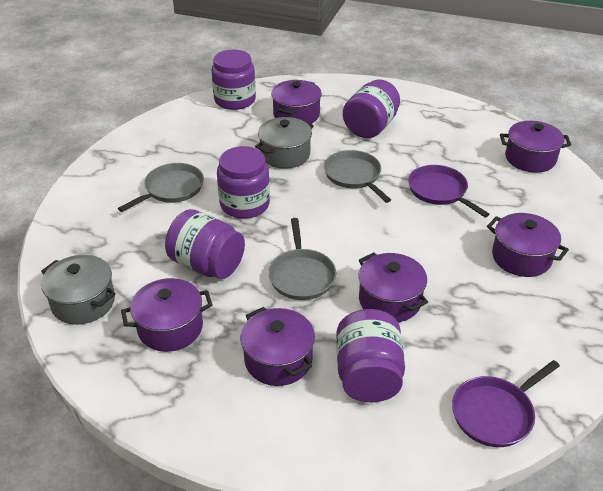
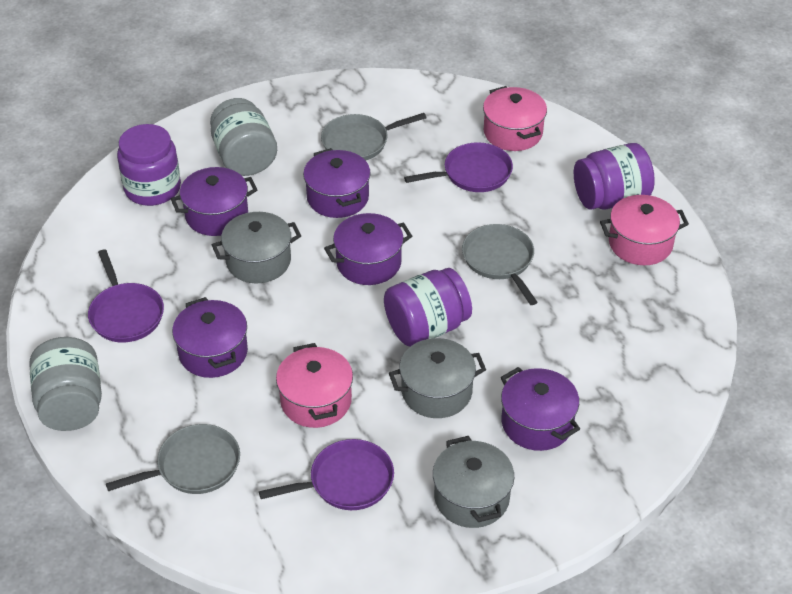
grey jar: 0 -> 2
grey pot: 2 -> 3
pink pot: 0 -> 3
purple jar: 5 -> 3
purple pan: 2 -> 3
purple pot: 6 -> 5

